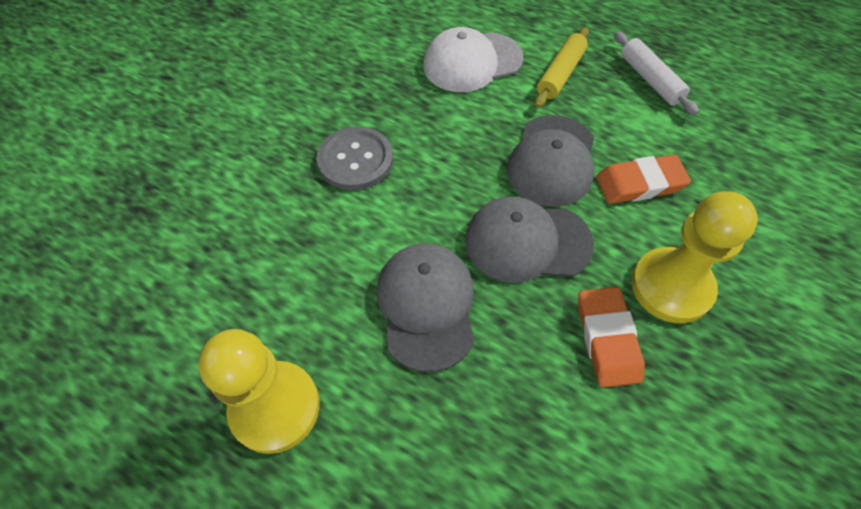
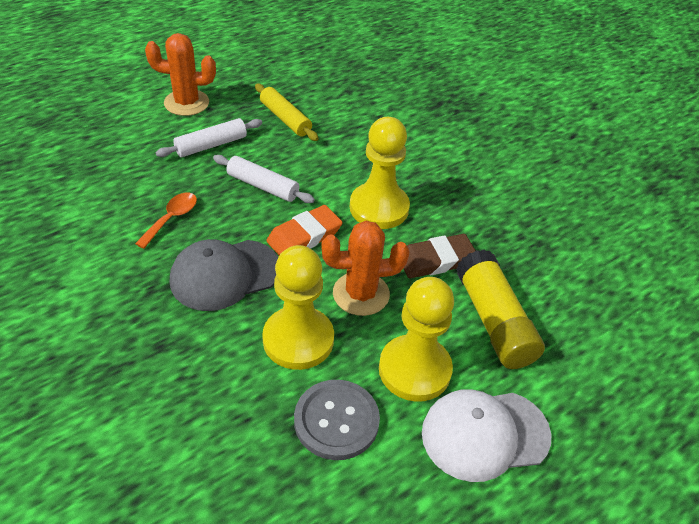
brown eraser: 0 -> 1
grey cap: 3 -> 1
orange cactus: 0 -> 2
orange eraser: 2 -> 1
orange spoon: 0 -> 1
white rolling pin: 1 -> 2
yellow glue stick: 0 -> 1
yellow pawn: 2 -> 3

